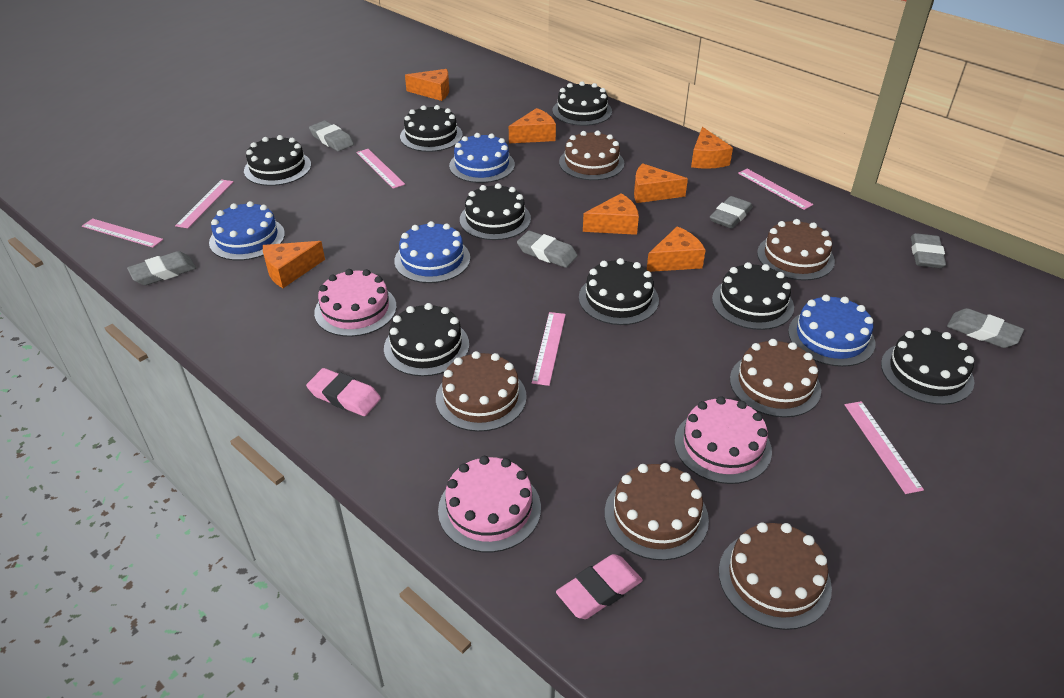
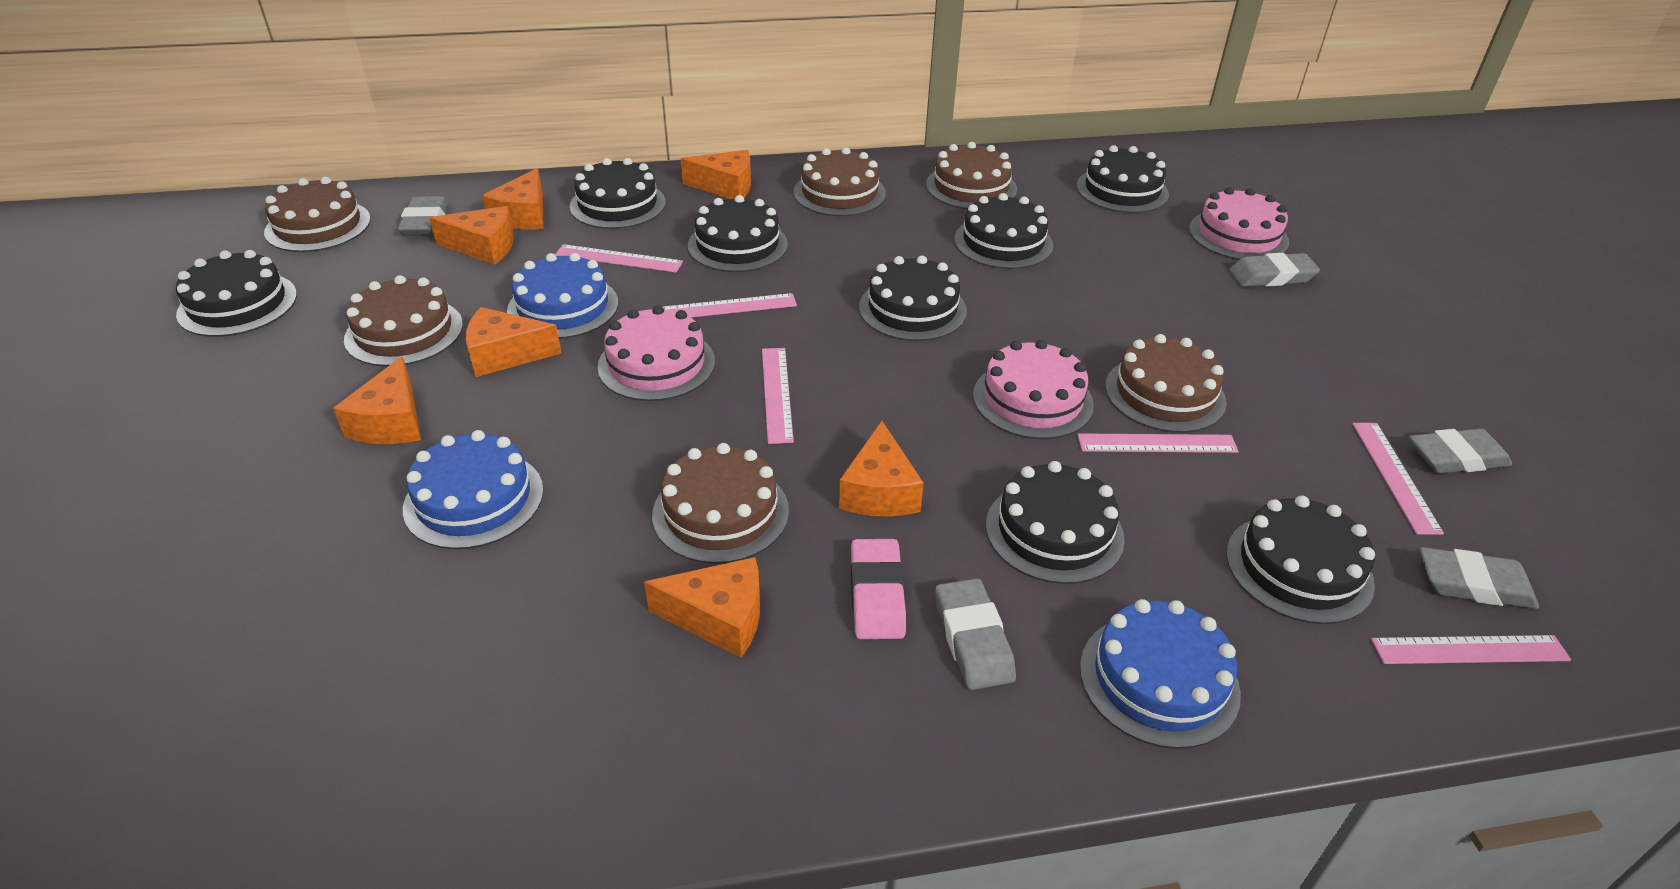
blue cake: 4 -> 3
grey eraser: 6 -> 5
pink eraser: 2 -> 1

